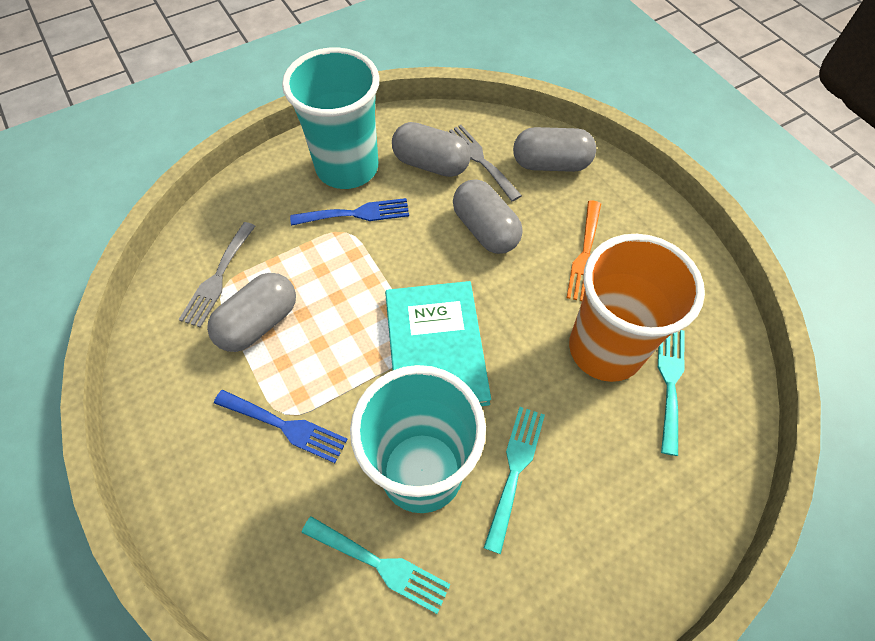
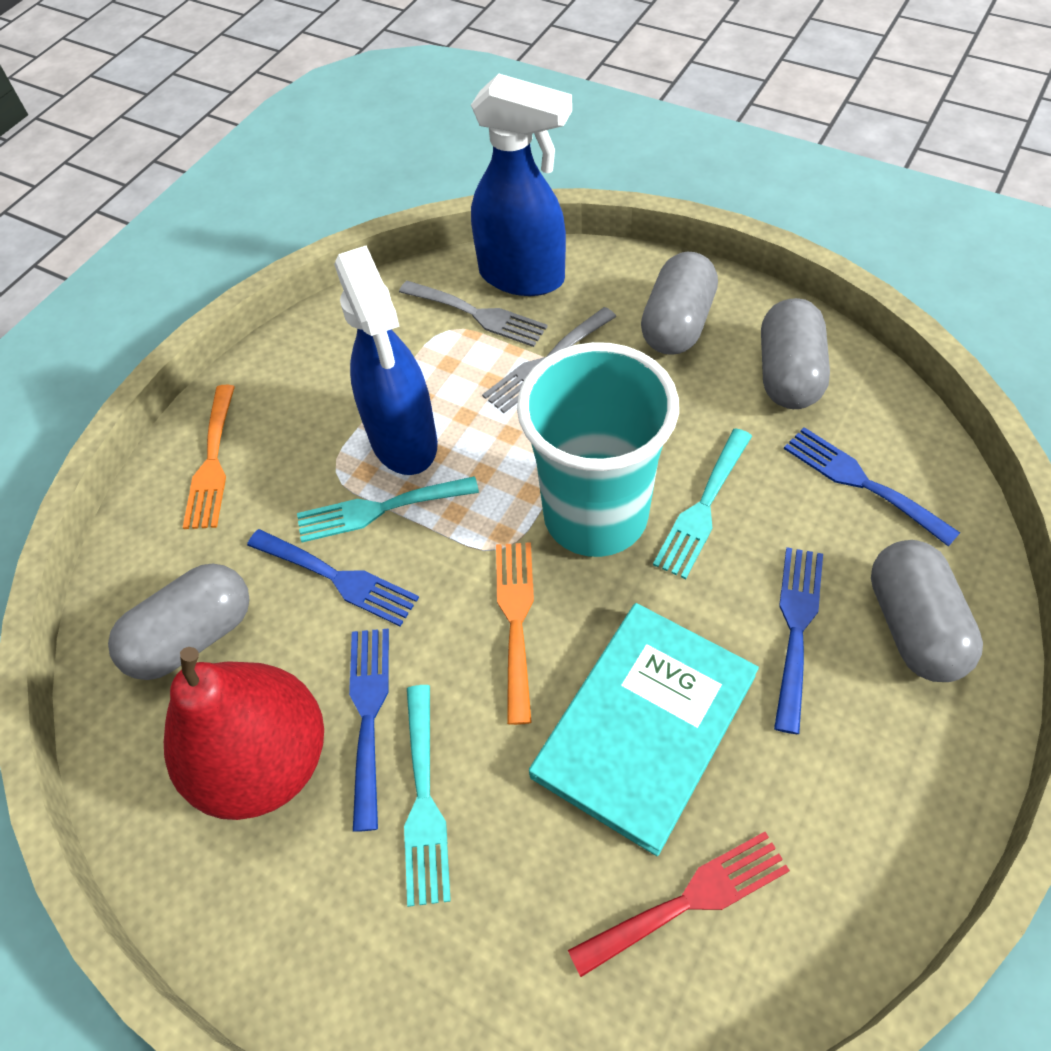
blue fork: 2 -> 4
blue spray bottle: 0 -> 2
orange cup: 1 -> 0
orange fork: 1 -> 2
red fork: 0 -> 1
red pear: 0 -> 1
turquoise cup: 2 -> 1

